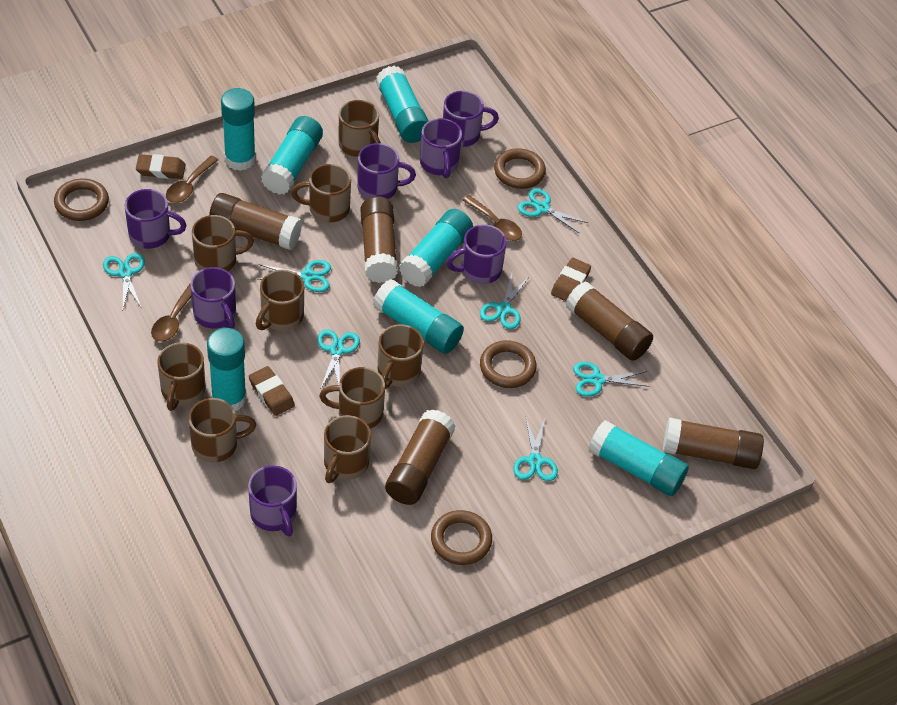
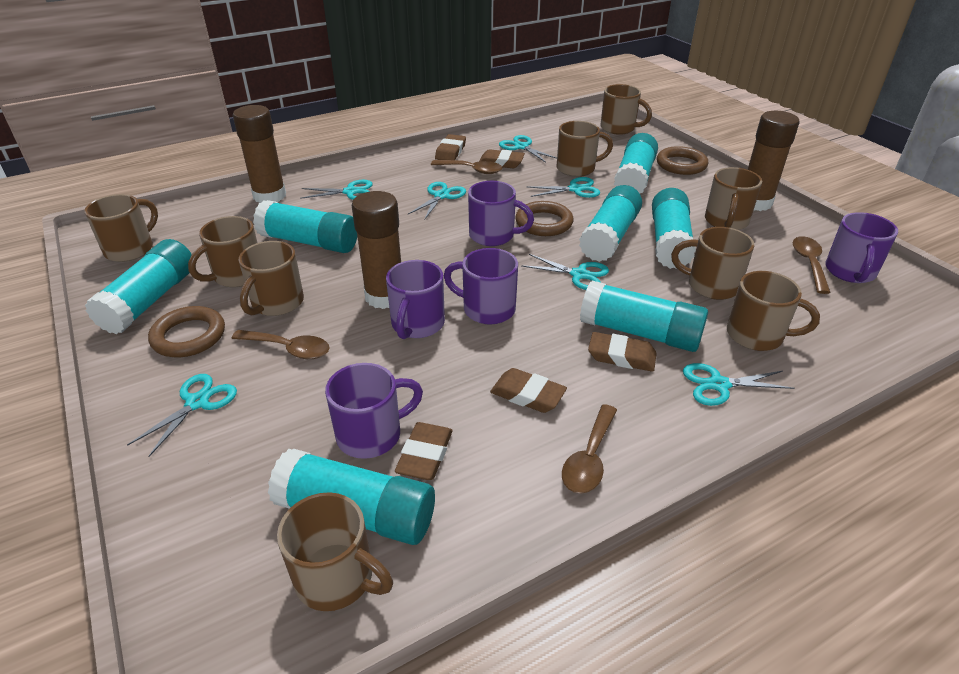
brown eraser: 3 -> 5
brown glue stick: 5 -> 3
brown ring: 4 -> 3
brown spoon: 3 -> 4
purple mug: 7 -> 5

